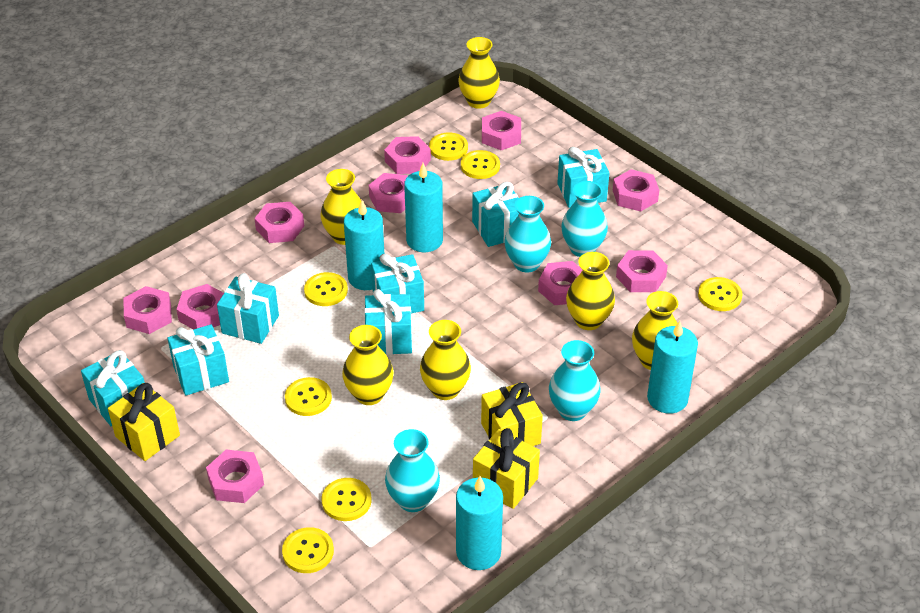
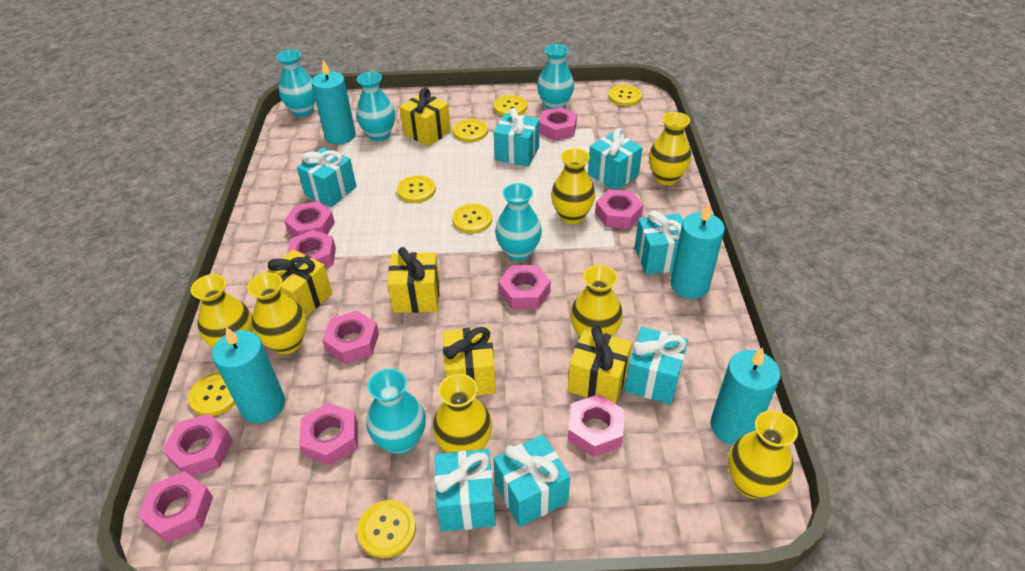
turquoise vase: 4 -> 5
yellow gift: 3 -> 5
yellow vase: 6 -> 7

